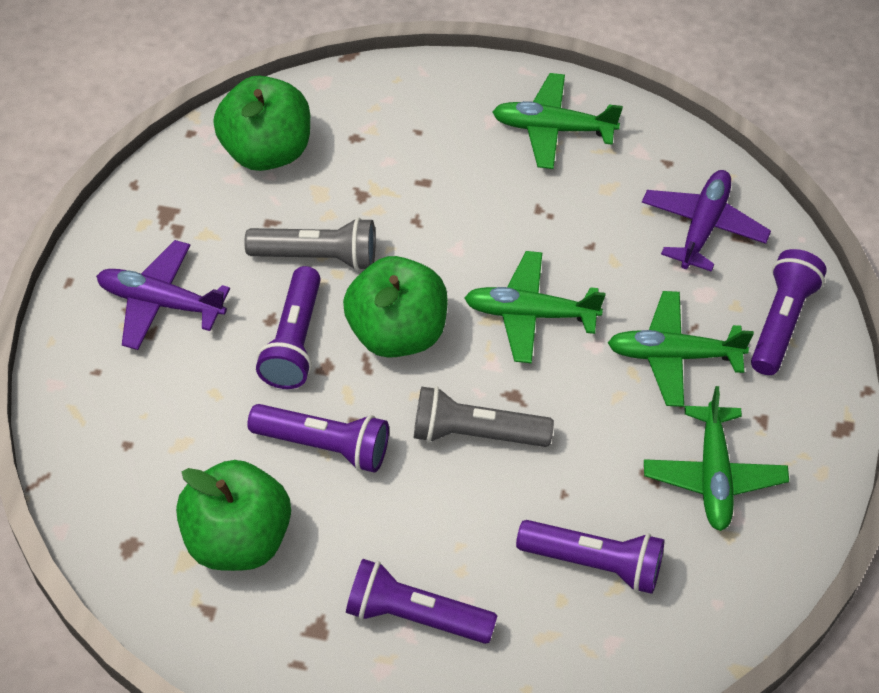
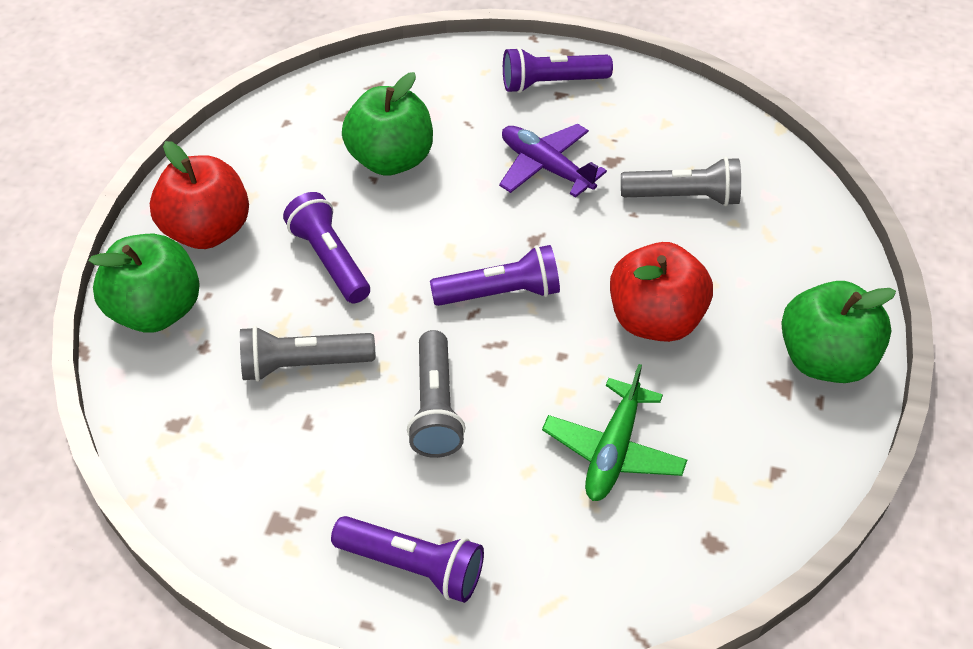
green plane: 4 -> 1
grey flashlight: 2 -> 3
purple flashlight: 5 -> 4
purple plane: 2 -> 1
red apple: 0 -> 2

